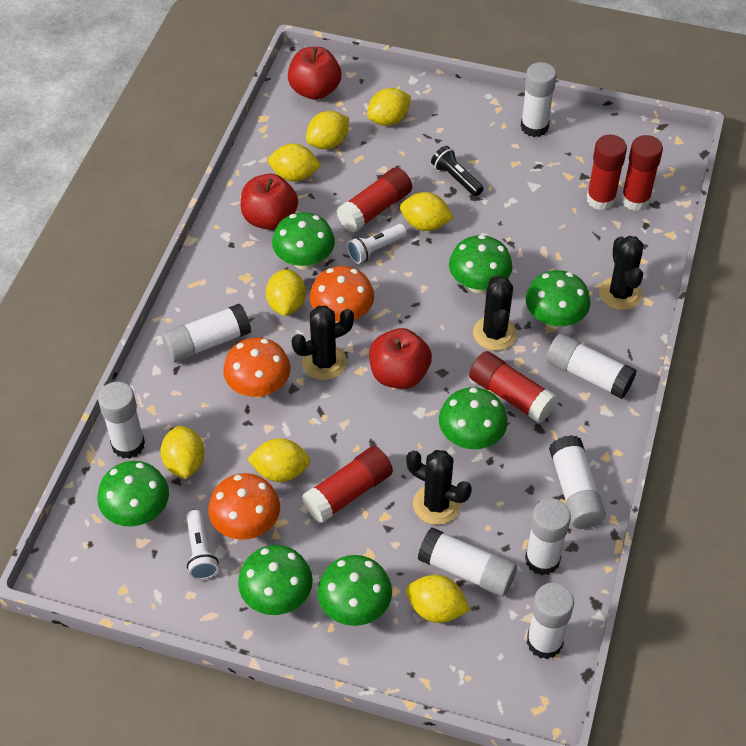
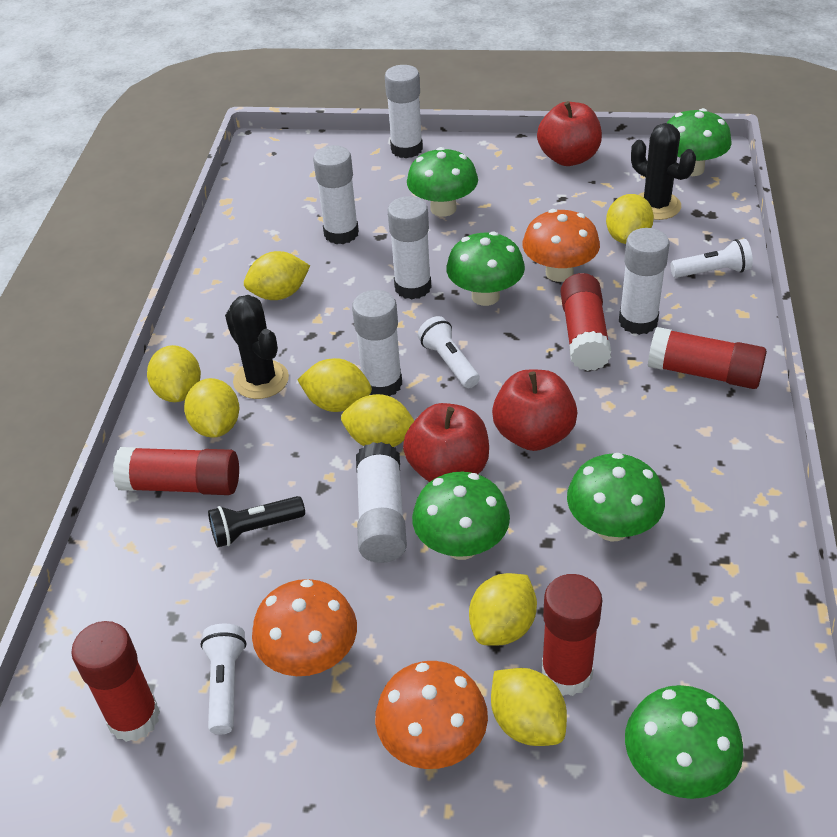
black cactus: 4 -> 2
green mushroom: 7 -> 6
white flashlight: 2 -> 3
white glue stick: 8 -> 6

